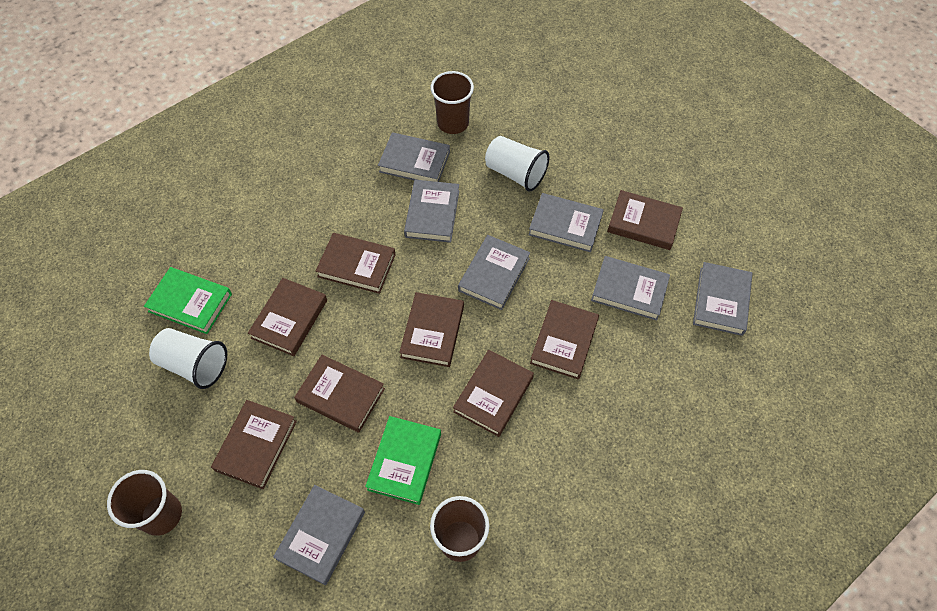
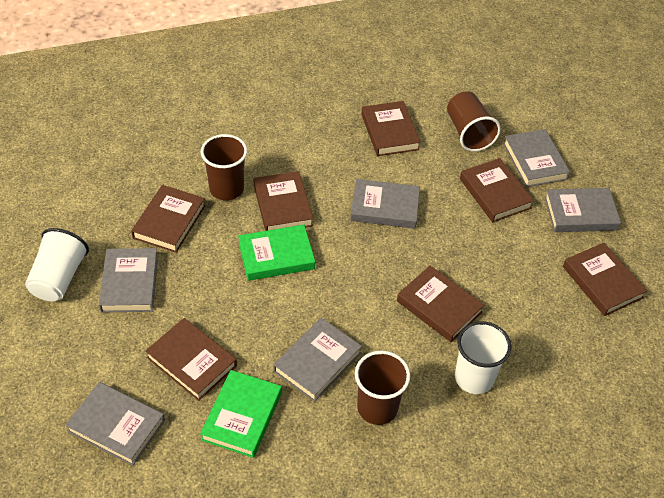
brown book: 8 -> 7
grey book: 7 -> 6

